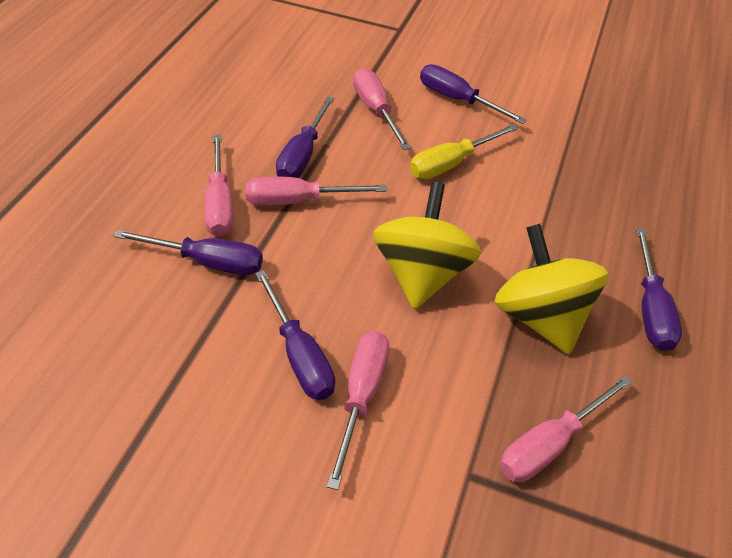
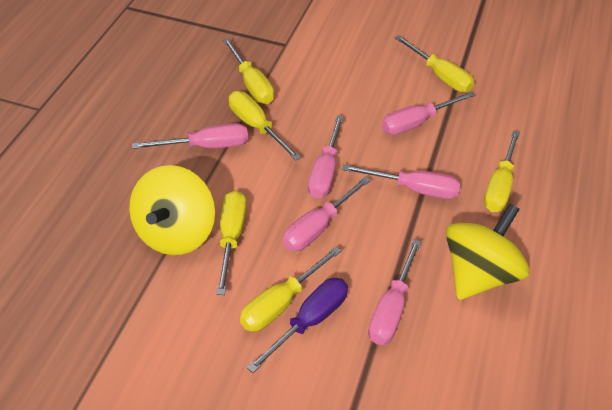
pink screwdriver: 5 -> 6
purple screwdriver: 5 -> 1
yellow screwdriver: 1 -> 6

